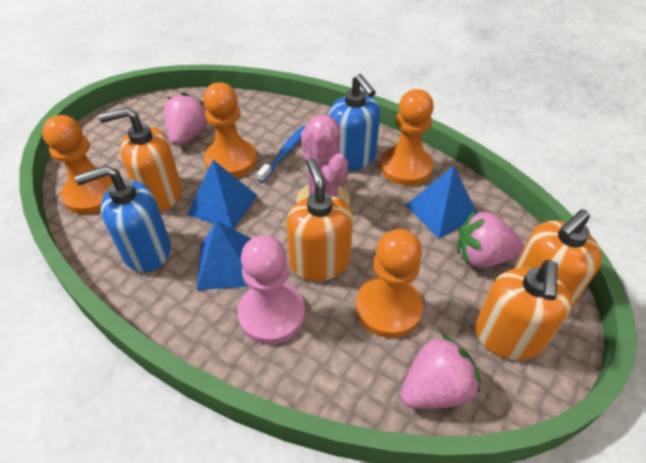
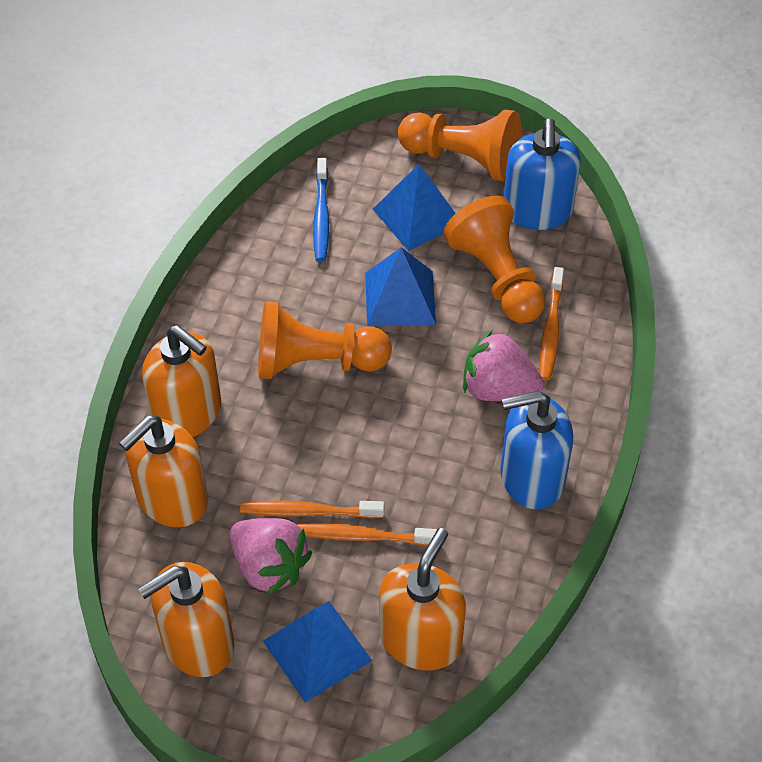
orange pawn: 4 -> 3
orange toothbrush: 0 -> 3
pink cactus: 1 -> 0
pink pawn: 1 -> 0
pink strawberry: 3 -> 2

